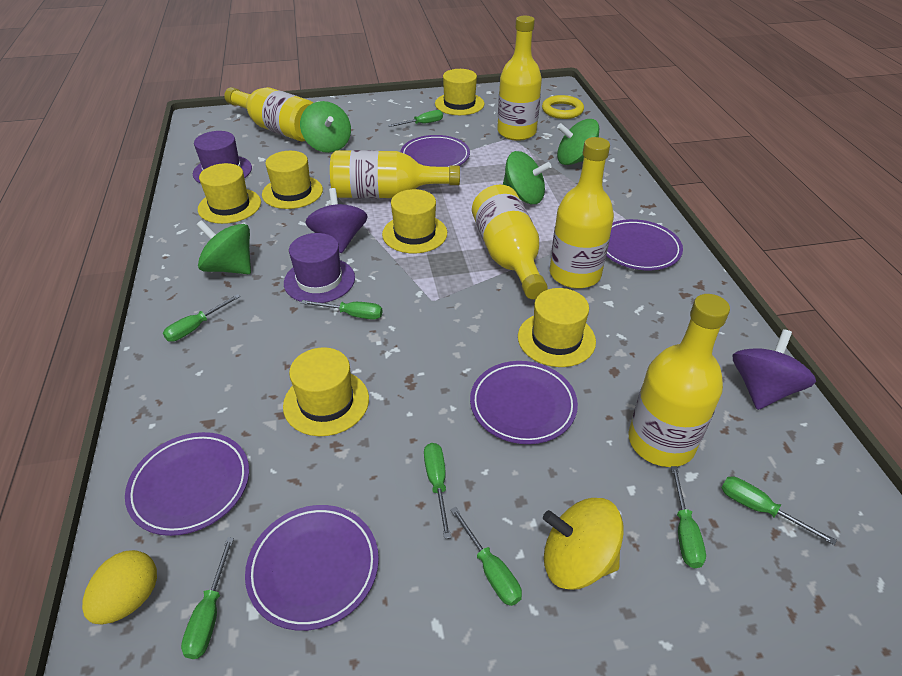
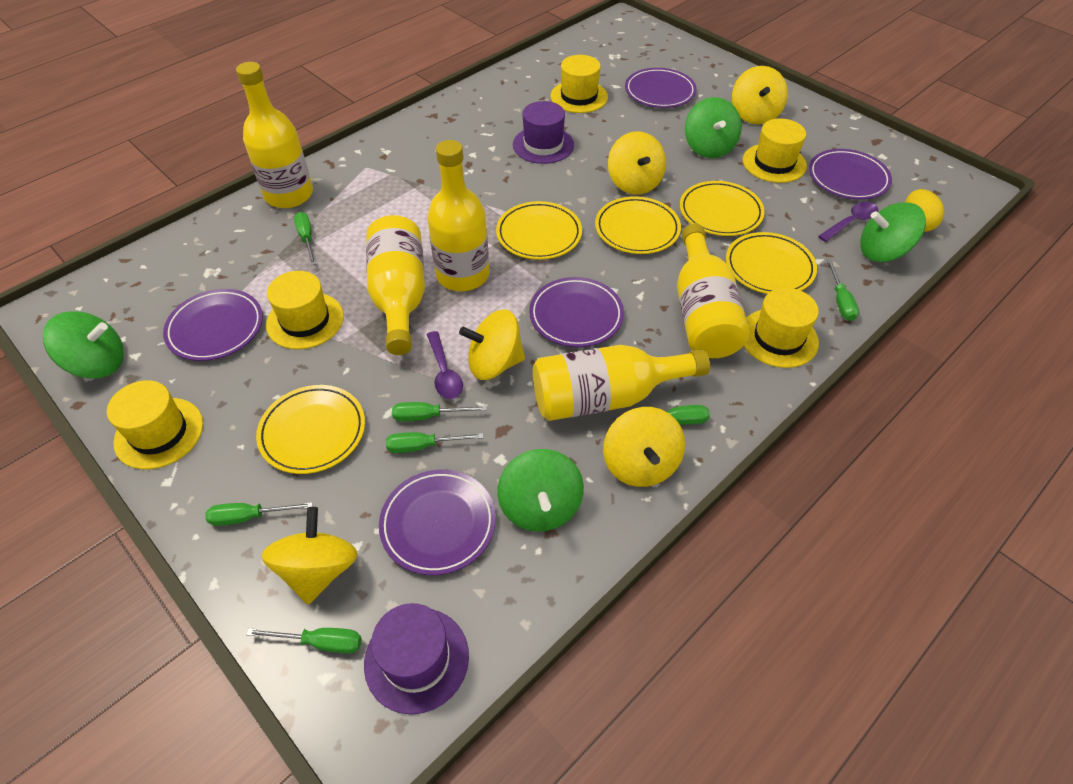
green screwdriver: 8 -> 7
purple spinning top: 2 -> 0
purple spoon: 0 -> 2
yellow bottle: 6 -> 5
yellow hat: 6 -> 5
yellow plate: 0 -> 5
yellow ring: 1 -> 0
yellow spinning top: 1 -> 5

